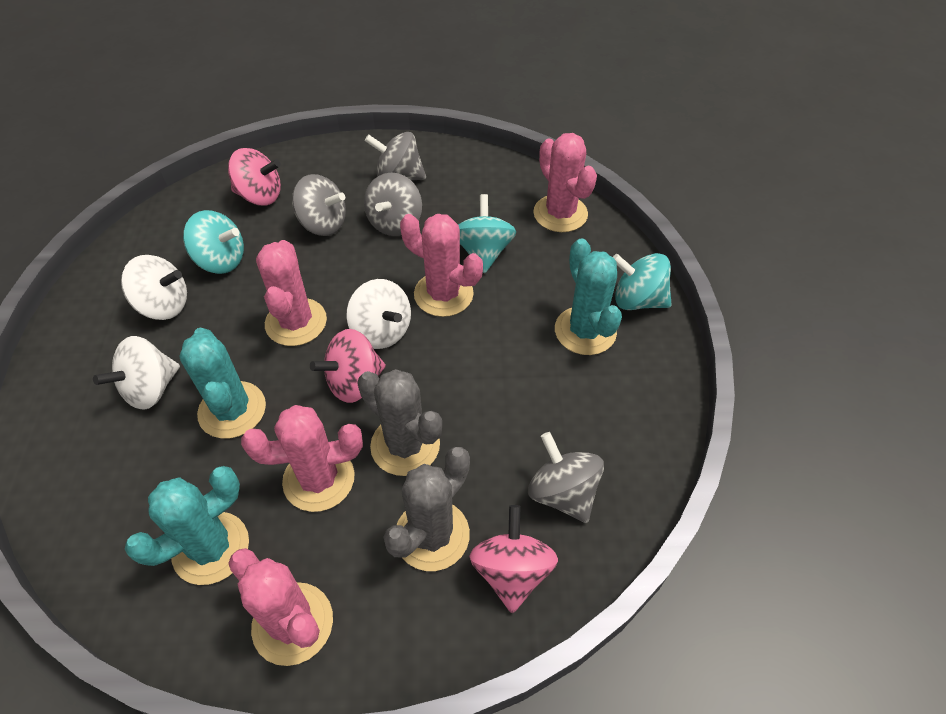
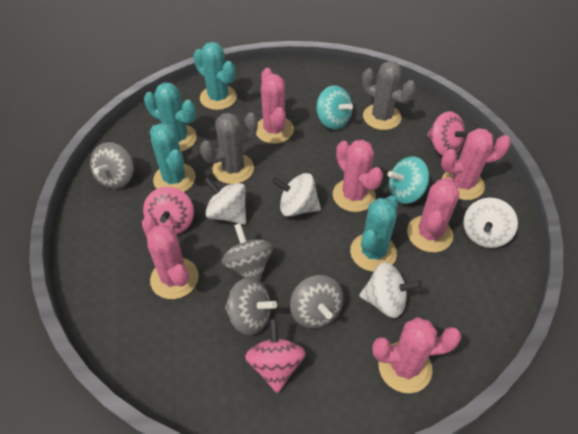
pink cactus: 5 -> 6
turquoise cactus: 3 -> 4
turquoise spinning top: 3 -> 2
white spinning top: 3 -> 4

